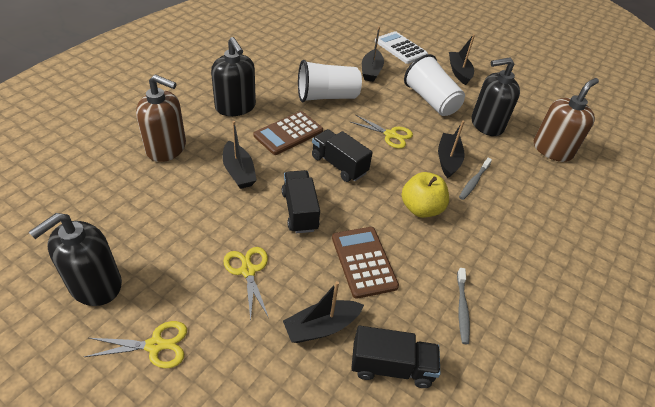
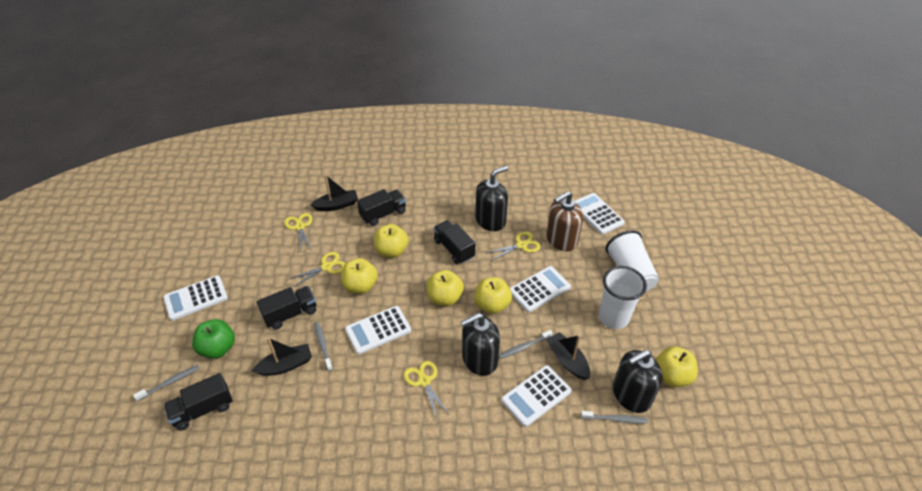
black boat: 5 -> 3
black truck: 3 -> 4
brown calculator: 2 -> 0
brown soap dispenser: 2 -> 1
green apple: 0 -> 1
grey toothbrush: 2 -> 4
white calculator: 1 -> 5
yellow apple: 1 -> 5
yellow scissors: 3 -> 4

